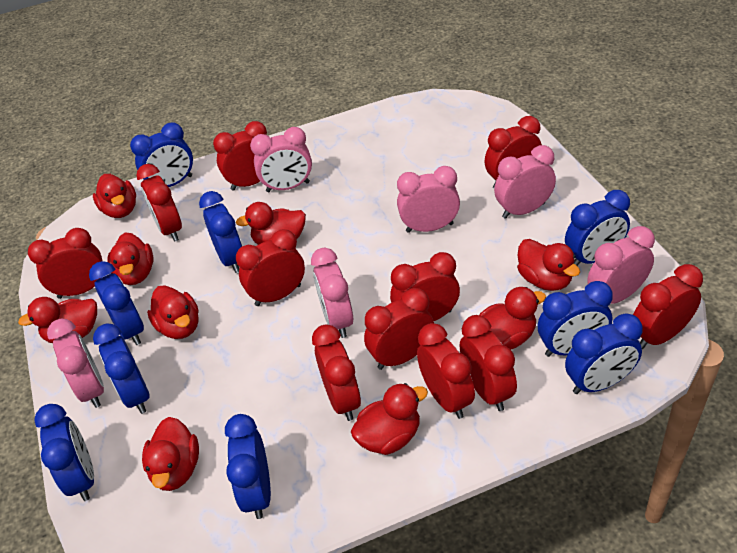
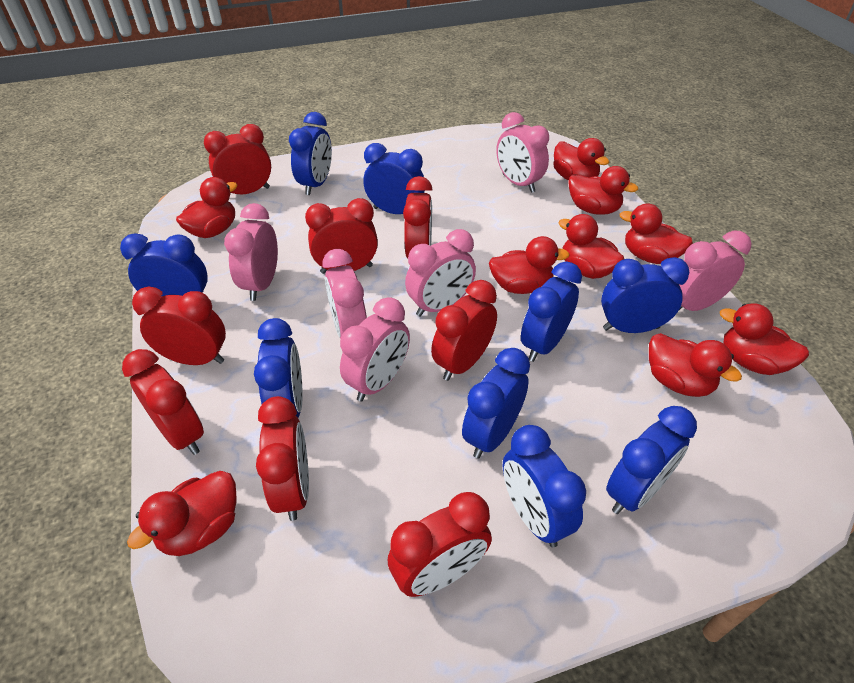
red clock: 11 -> 8

